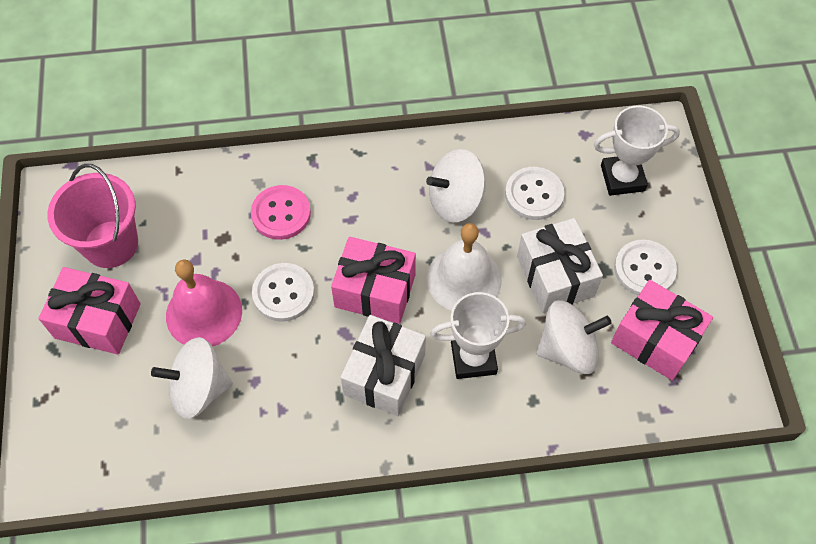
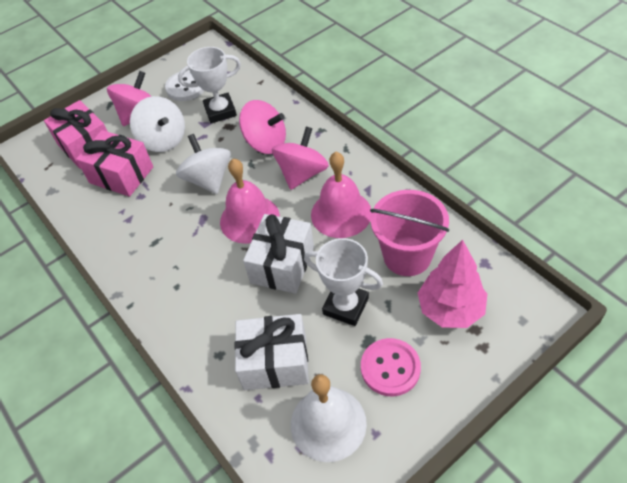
pink bell: 1 -> 2
pink gift: 3 -> 2
pink spinning top: 0 -> 3
pink tree: 0 -> 1
white button: 3 -> 1
white spinning top: 3 -> 2

